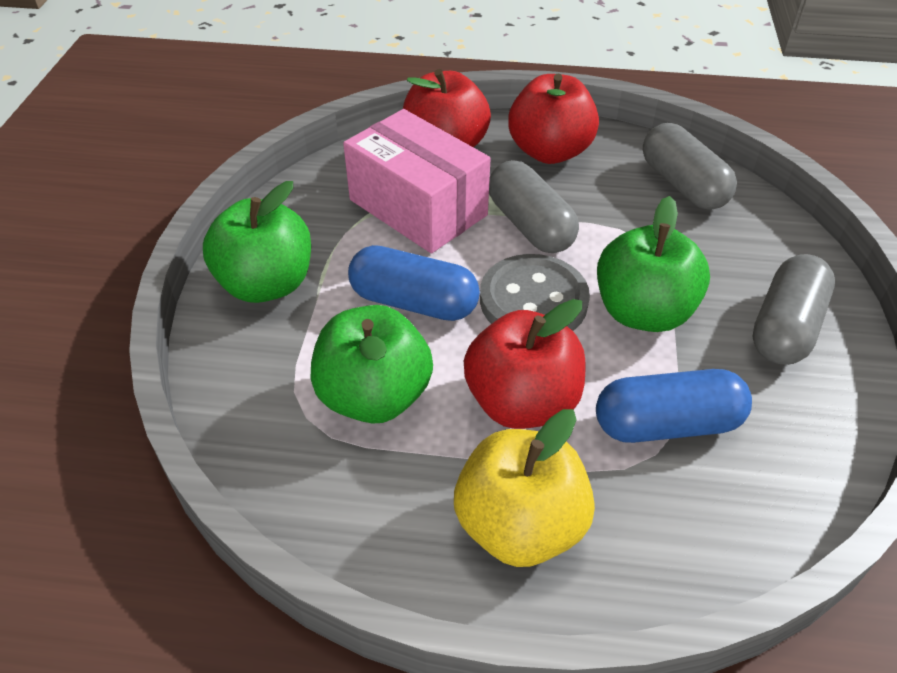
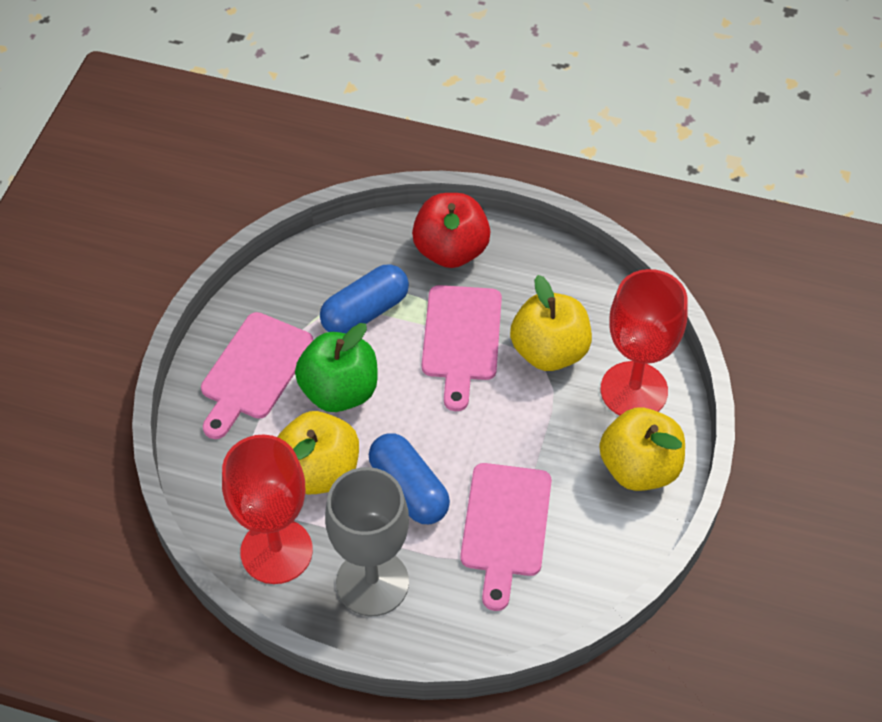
green apple: 3 -> 1
grey button: 1 -> 0
grey capsule: 3 -> 0
grey goblet: 0 -> 1
pink box: 1 -> 0
pink cutting board: 0 -> 3
red apple: 3 -> 1
red goblet: 0 -> 2
yellow apple: 1 -> 3

